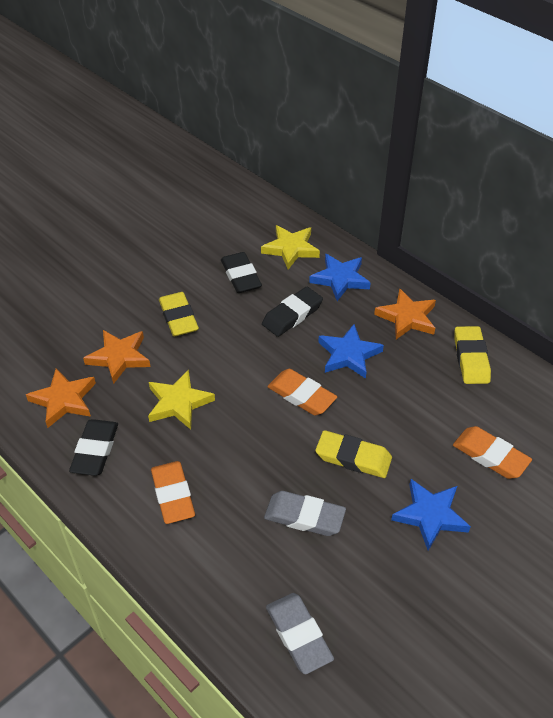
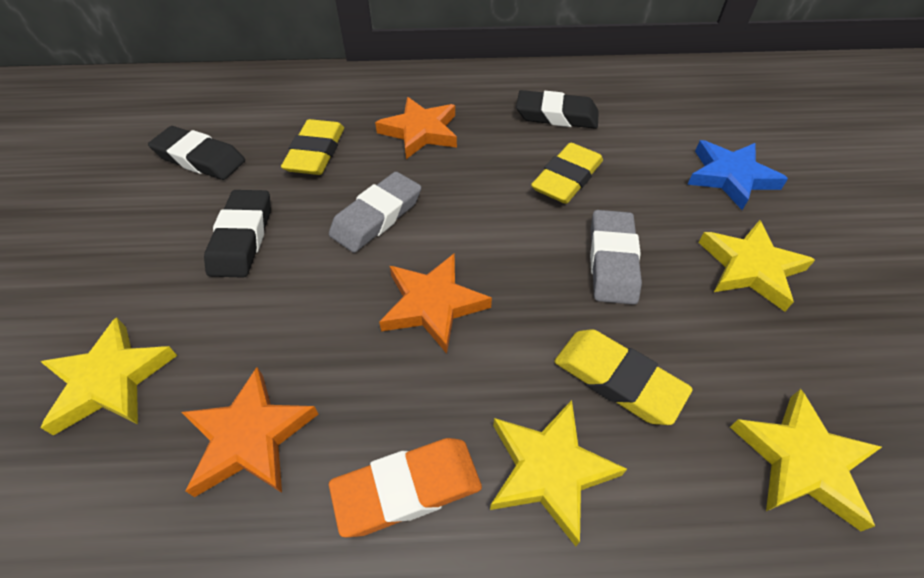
blue star: 3 -> 1
orange eraser: 3 -> 1
yellow star: 2 -> 4

